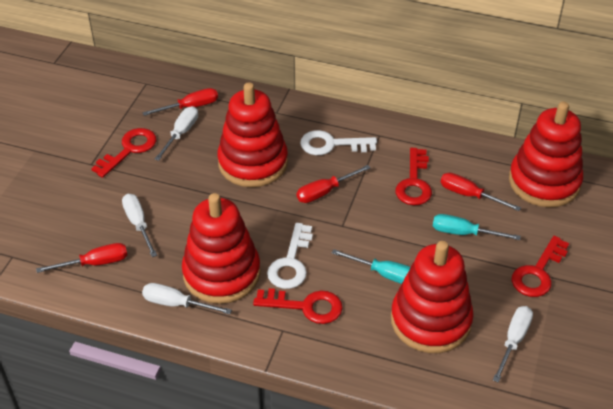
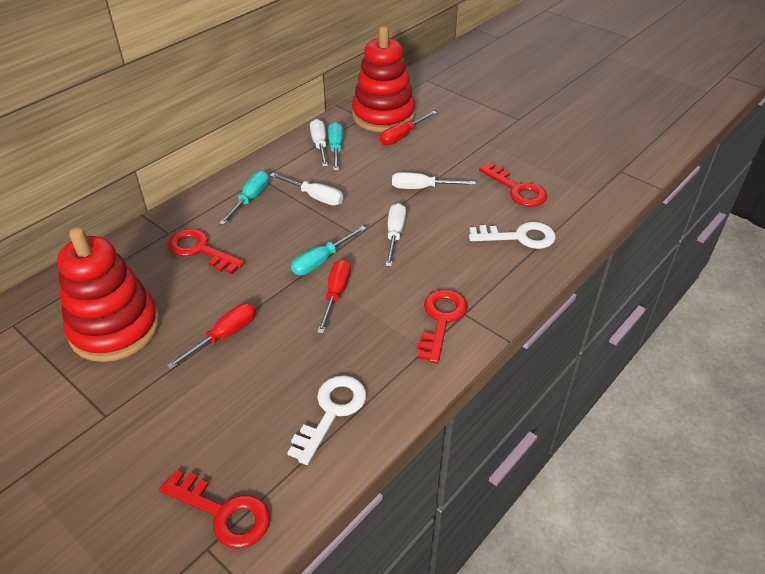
red screwdriver: 4 -> 3
red stacking toy: 4 -> 2
turquoise screwdriver: 2 -> 3

